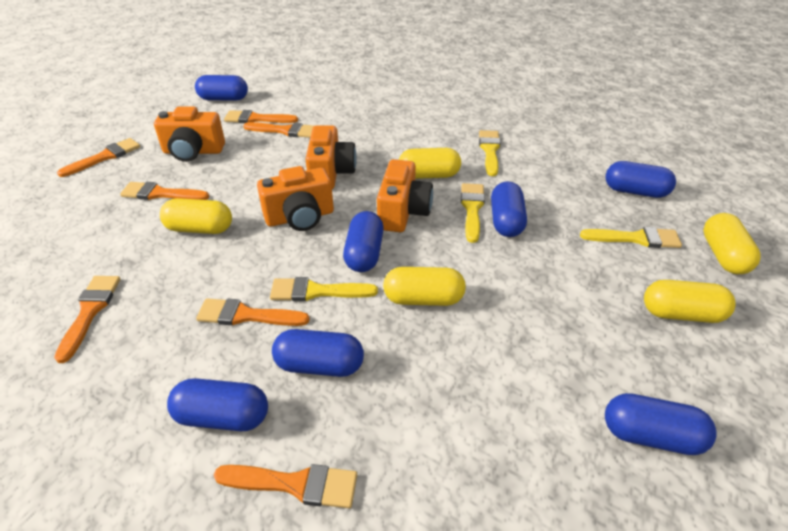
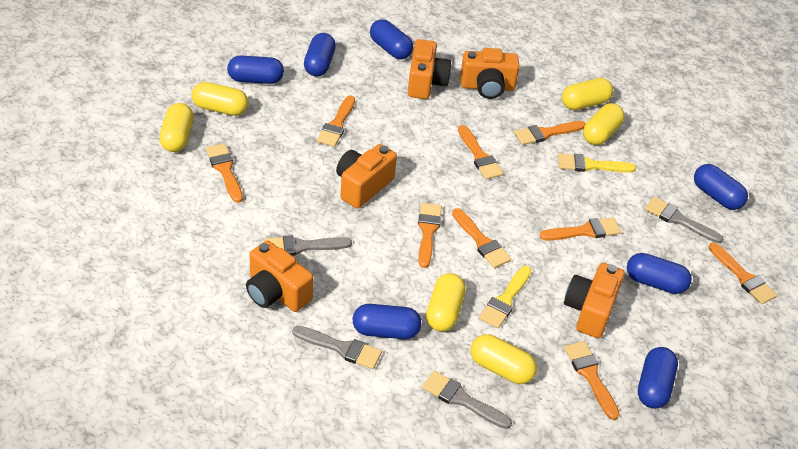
grey brush: 0 -> 4
orange brush: 7 -> 9
orange camera: 4 -> 5
yellow brush: 4 -> 2
yellow capsule: 5 -> 6

